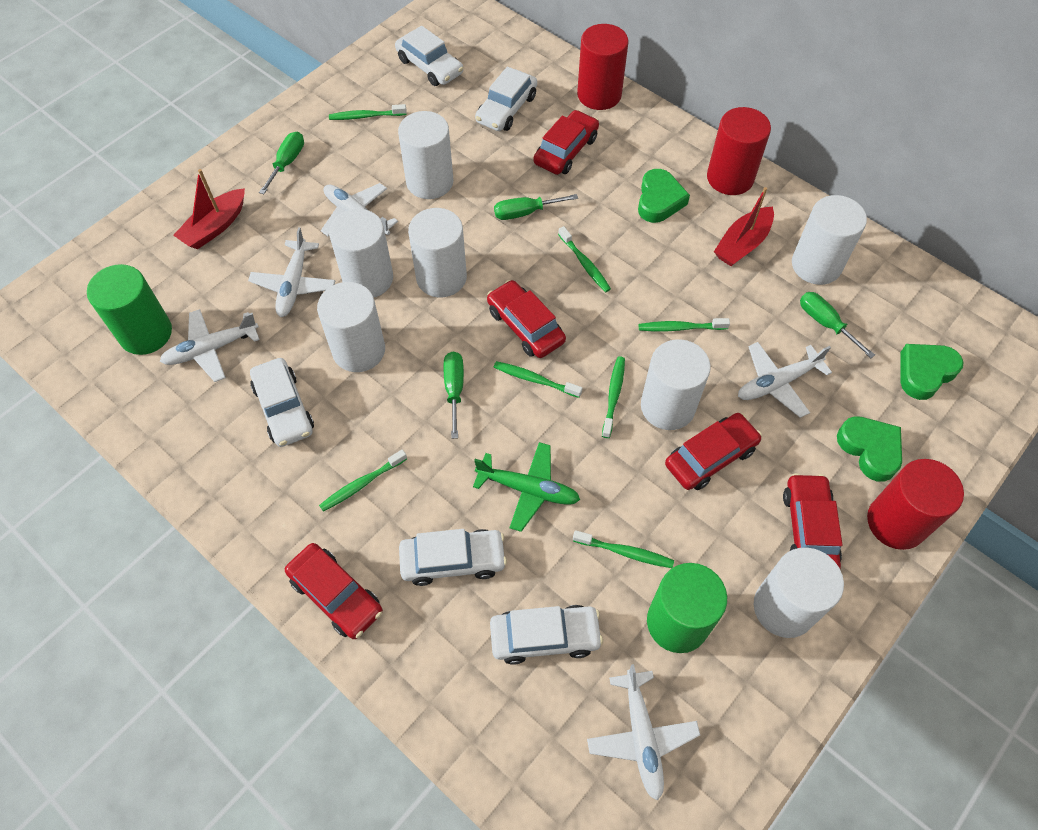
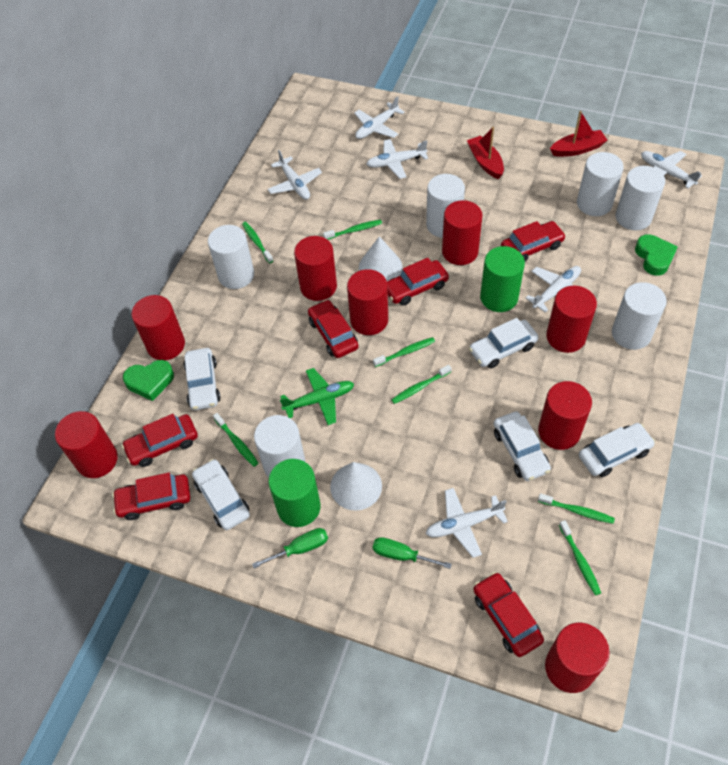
green heart: 3 -> 2
green screwdriver: 4 -> 2
red car: 5 -> 6
red cylinder: 3 -> 8
white cone: 0 -> 2
white cylinder: 7 -> 6
white plane: 5 -> 6

